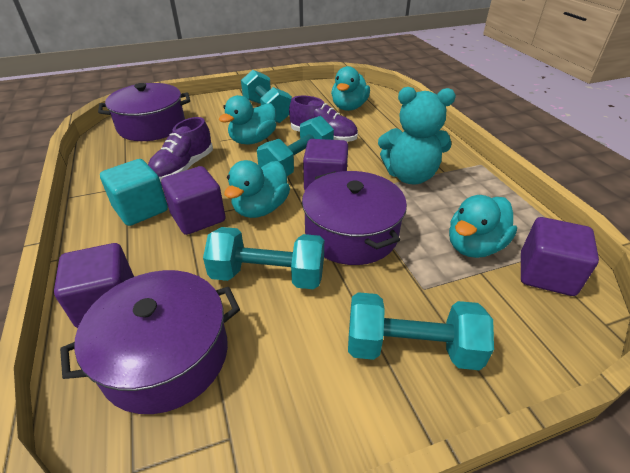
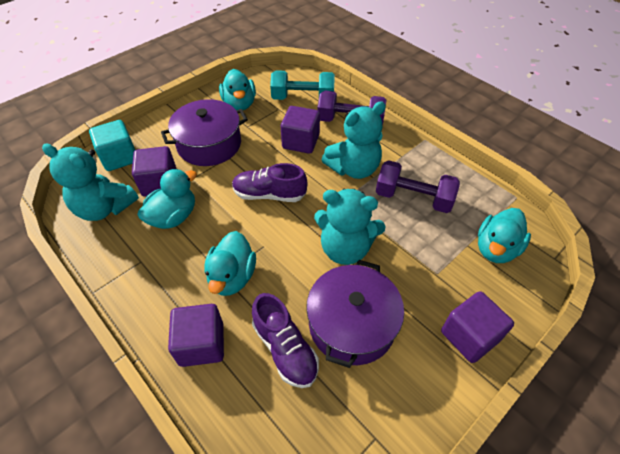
purple dumbbell: 0 -> 2
purple pot: 3 -> 2
turquoise dumbbell: 4 -> 1
turquoise teddy bear: 1 -> 3

